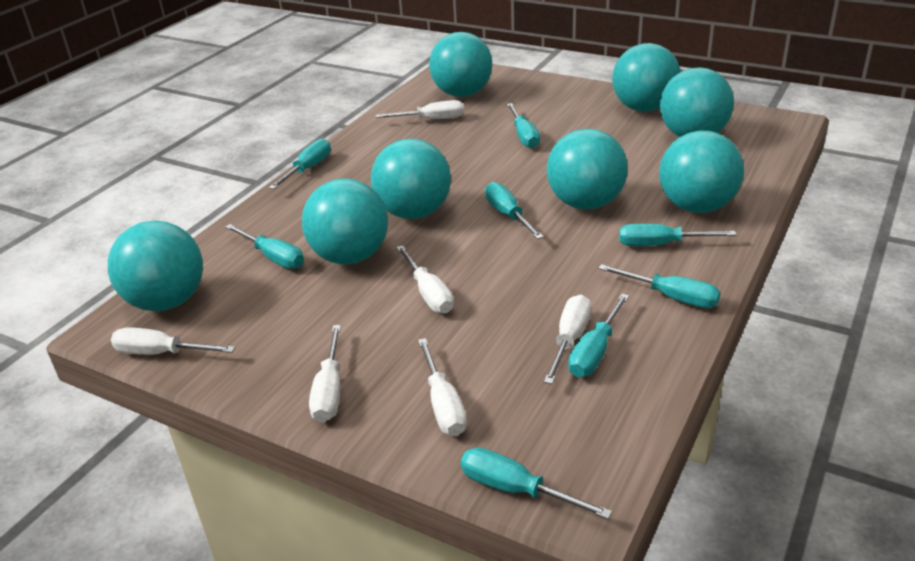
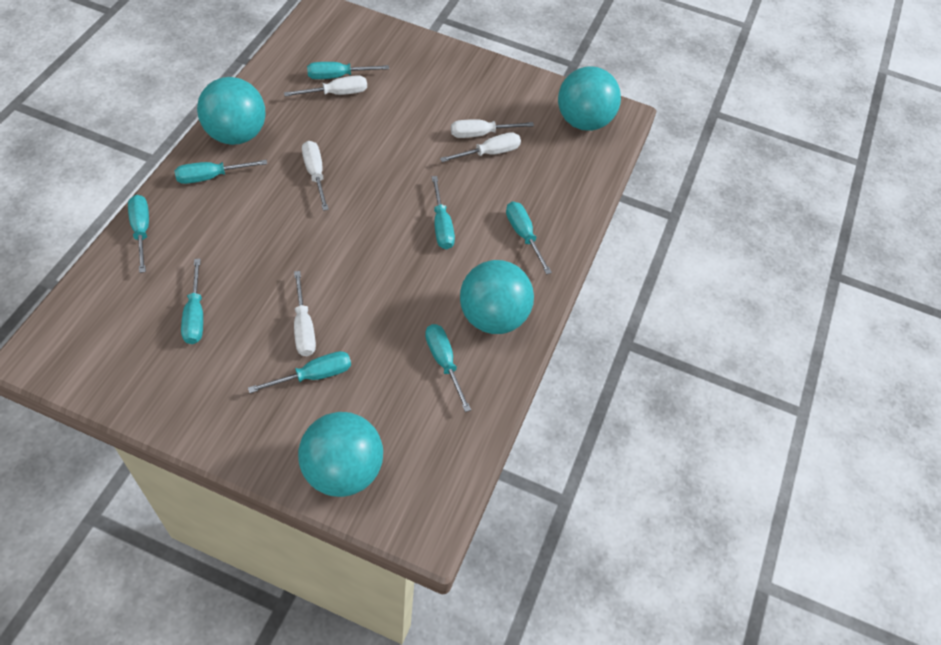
turquoise ball: 8 -> 4
white screwdriver: 6 -> 5

